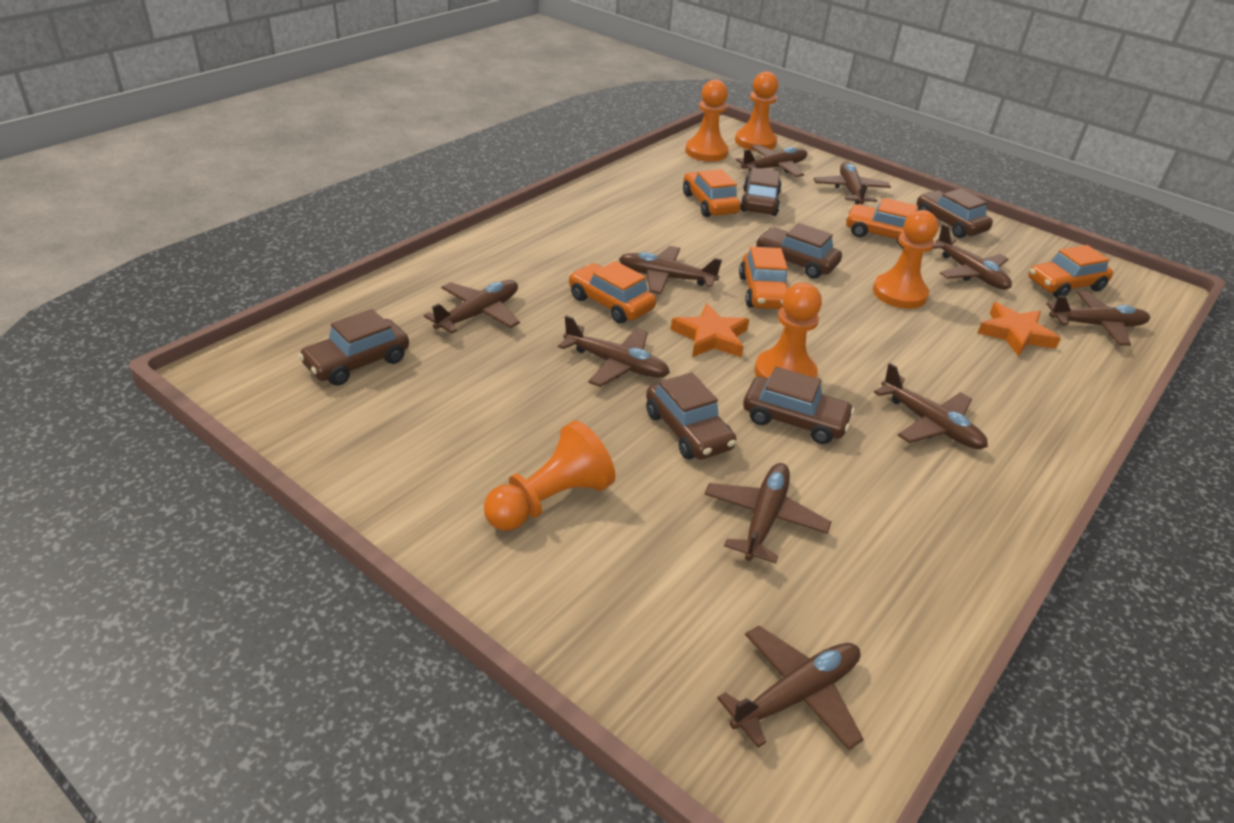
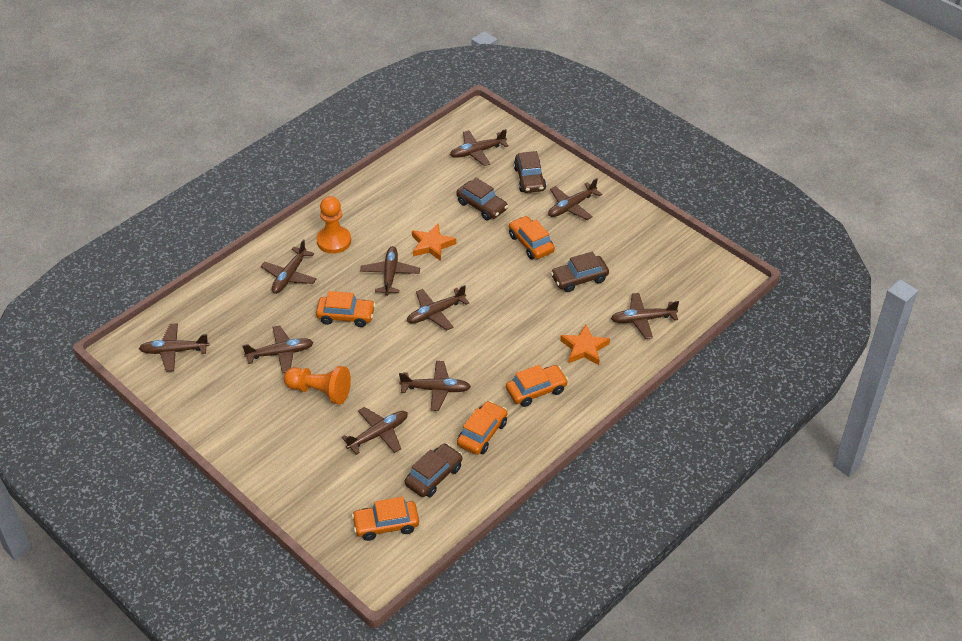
brown car: 6 -> 4
orange pawn: 5 -> 2

